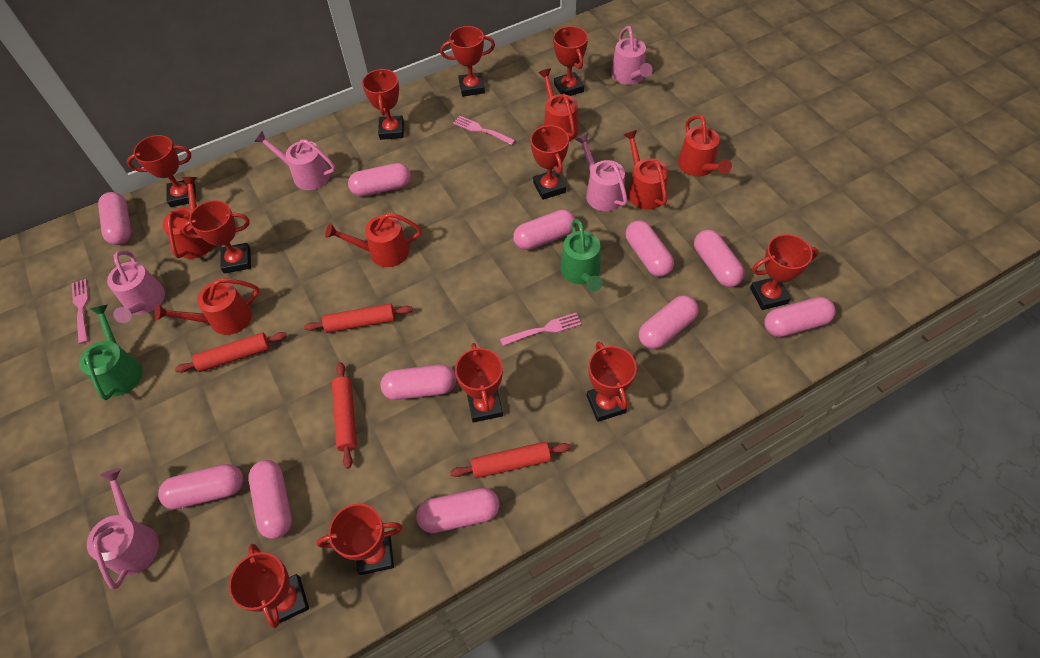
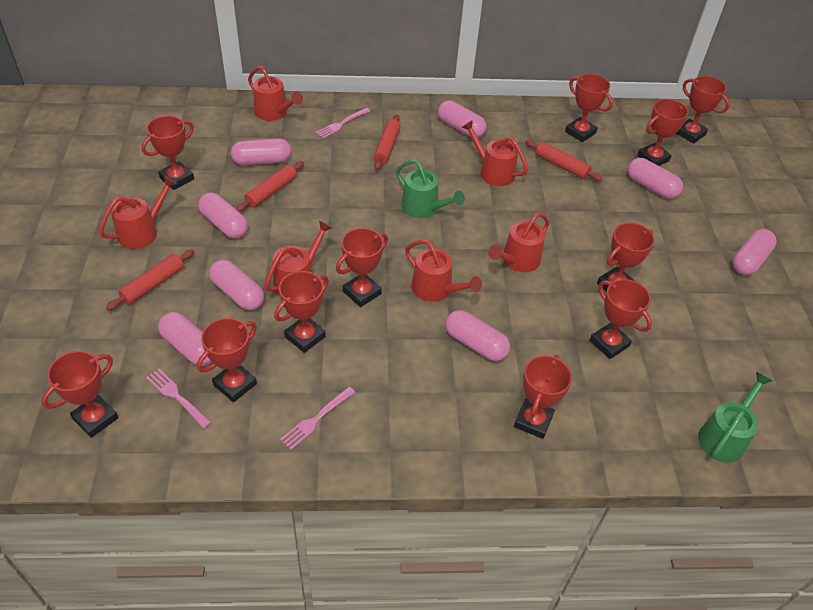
pink capsule: 11 -> 8
pink watering can: 5 -> 0

